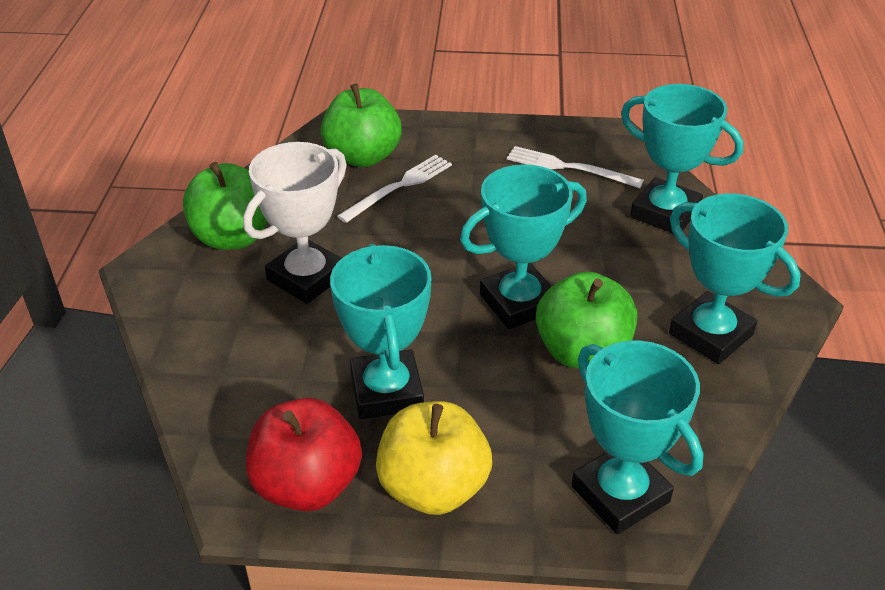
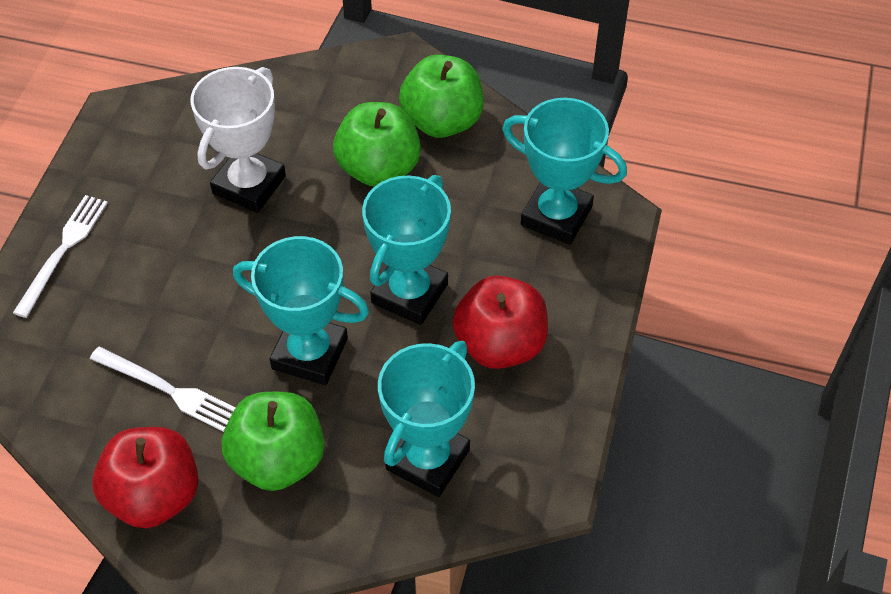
red apple: 1 -> 2
turquoise trophy: 5 -> 4
yellow apple: 1 -> 0

